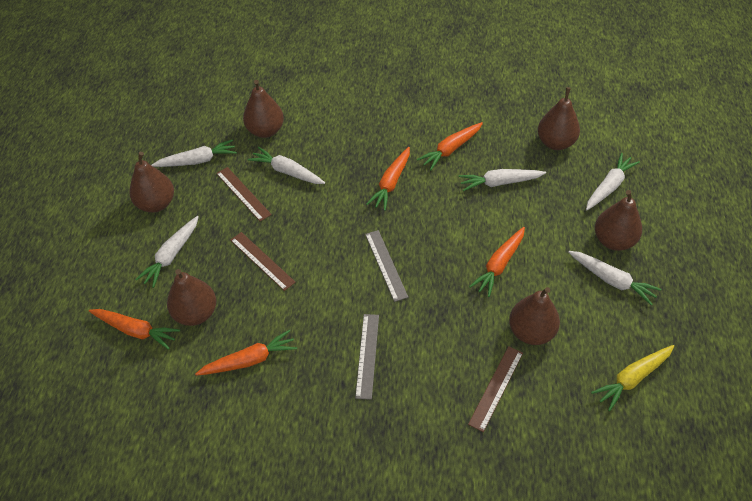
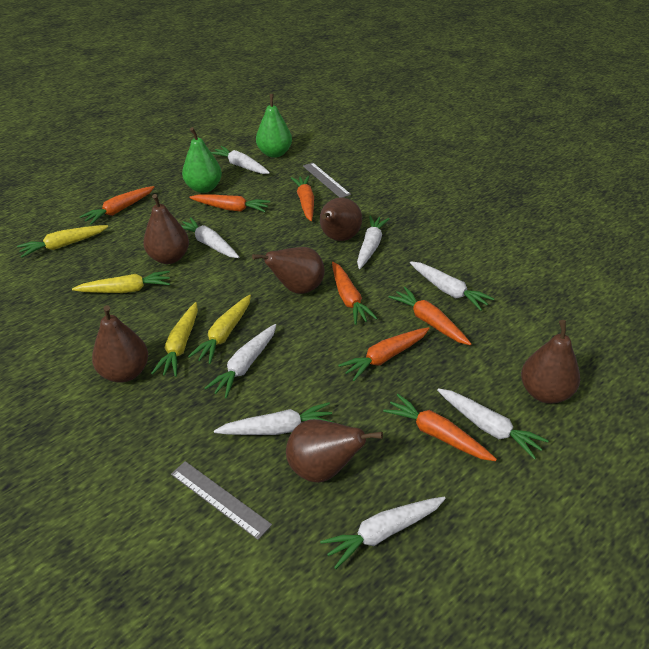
brown ruler: 3 -> 0
green pear: 0 -> 2
orange carrot: 5 -> 7
white carrot: 6 -> 8
yellow carrot: 1 -> 4

